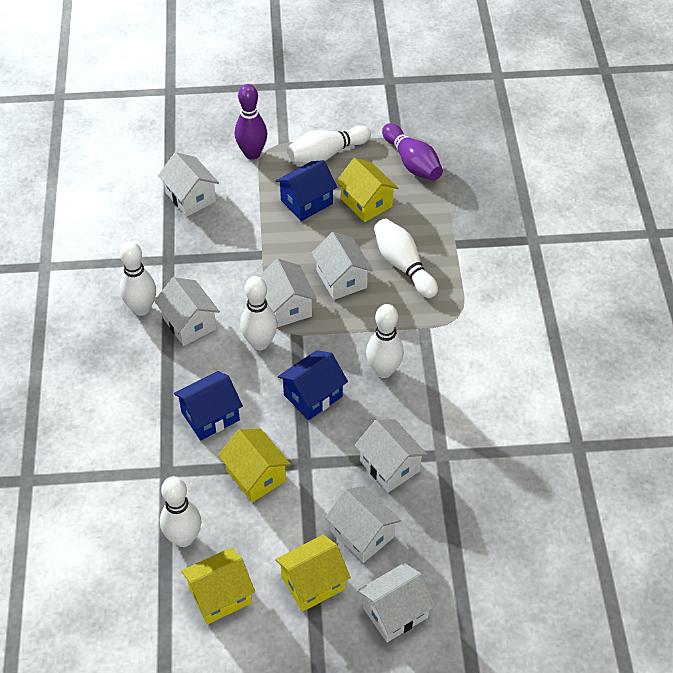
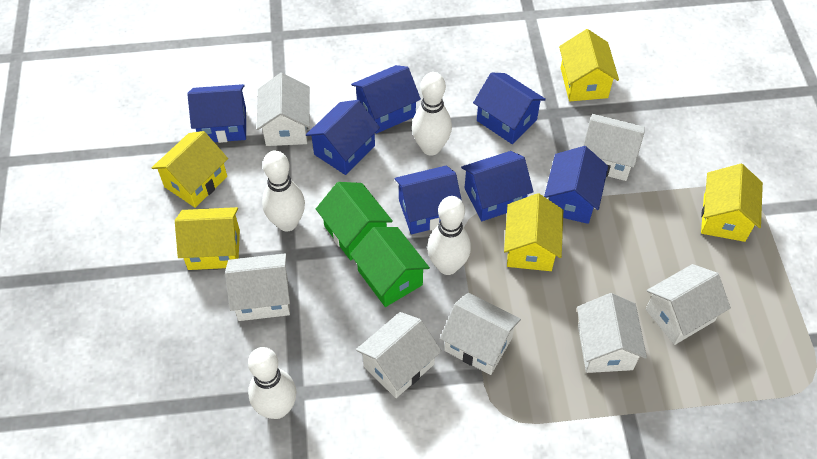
blue house: 3 -> 7
green house: 0 -> 2
purple bowling pin: 2 -> 0
white bowling pin: 6 -> 4
yellow house: 4 -> 5

